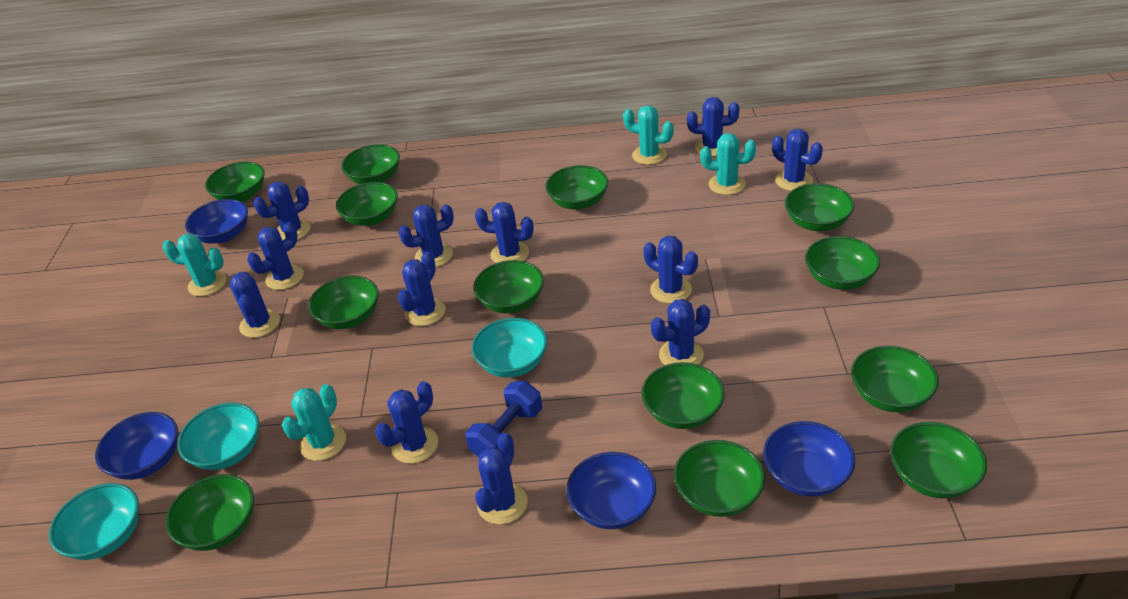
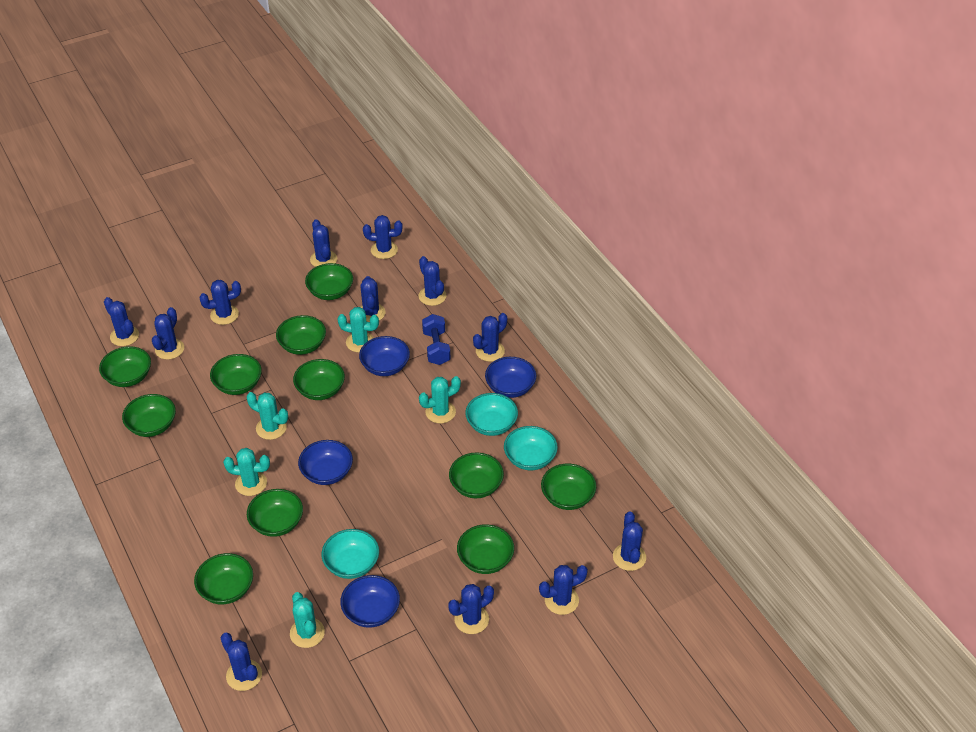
green bowl: 13 -> 11
turquoise cactus: 4 -> 5

